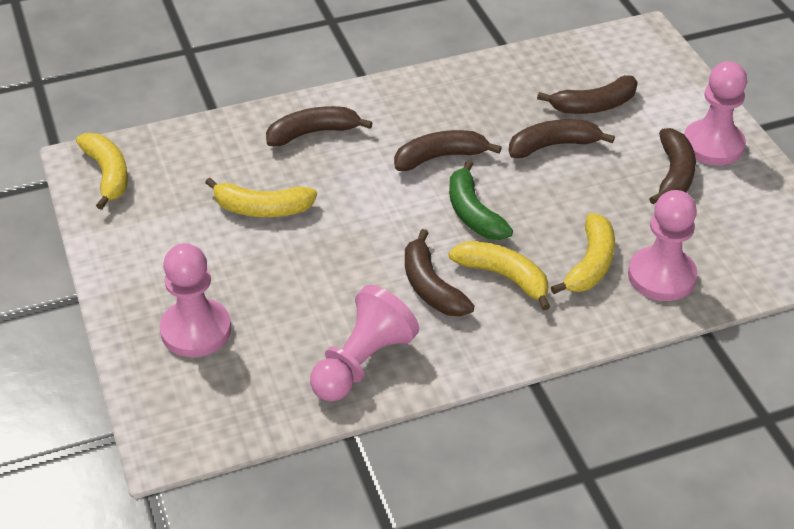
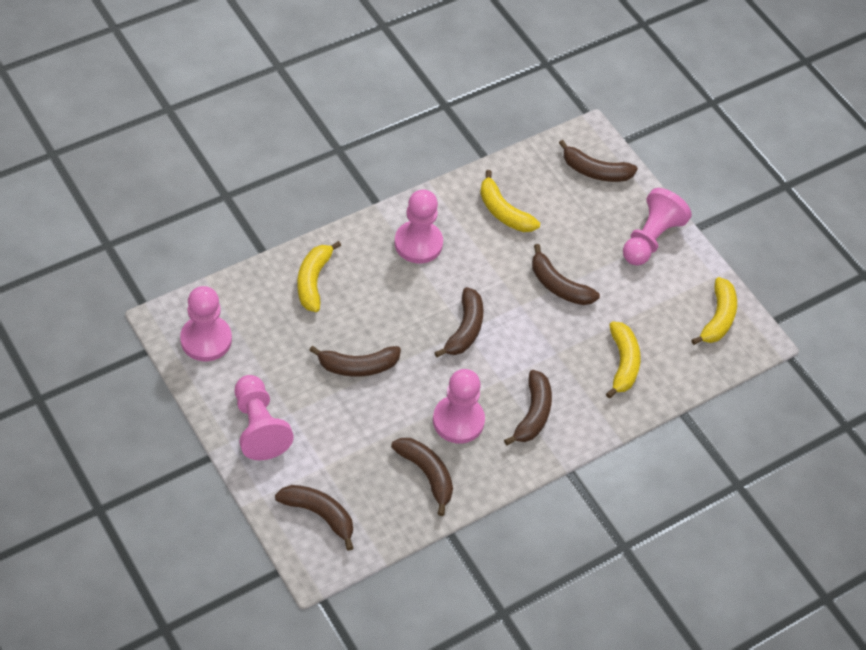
brown banana: 6 -> 7
green banana: 1 -> 0
pink pawn: 4 -> 5

